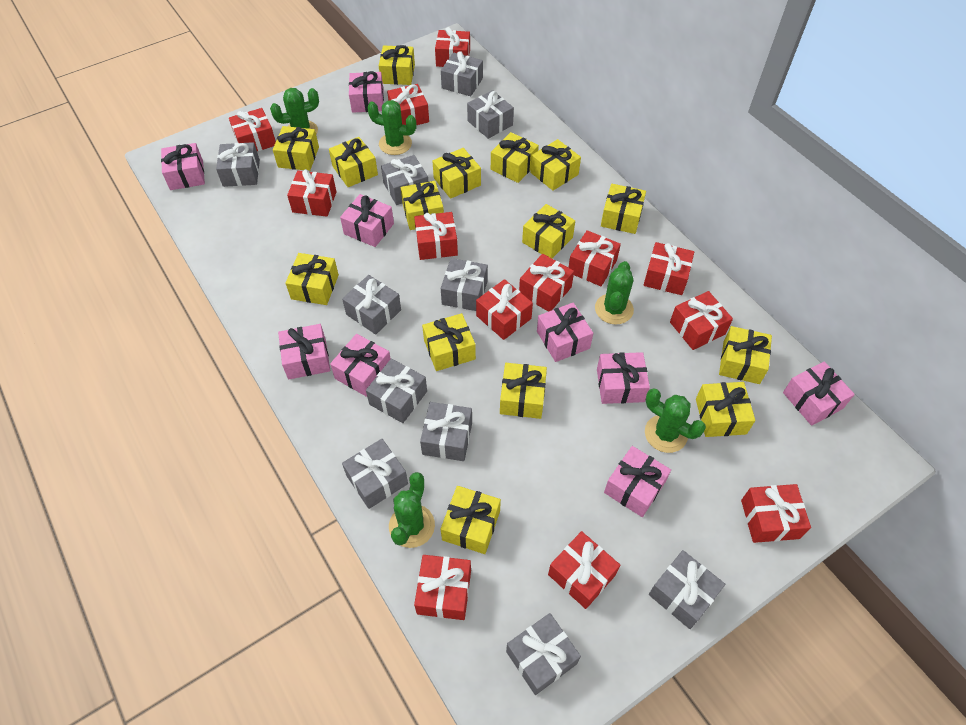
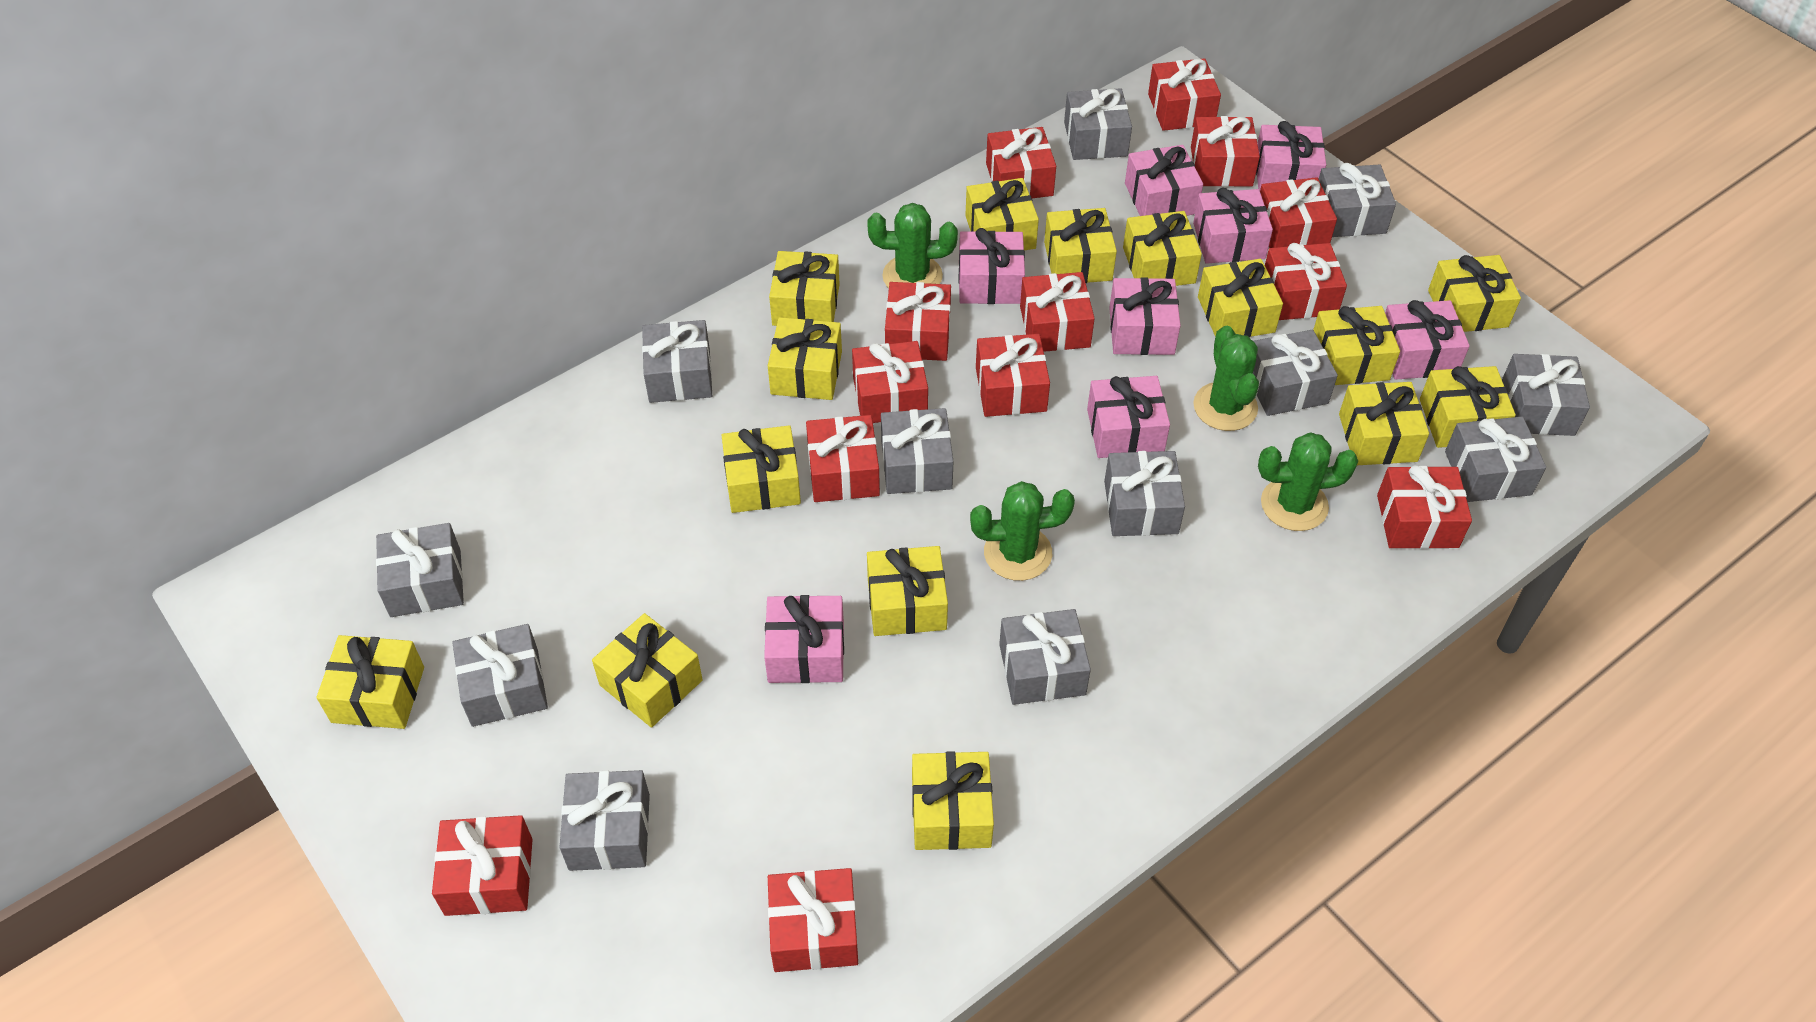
green cactus: 5 -> 4
grey gift: 11 -> 12
pink gift: 9 -> 8

